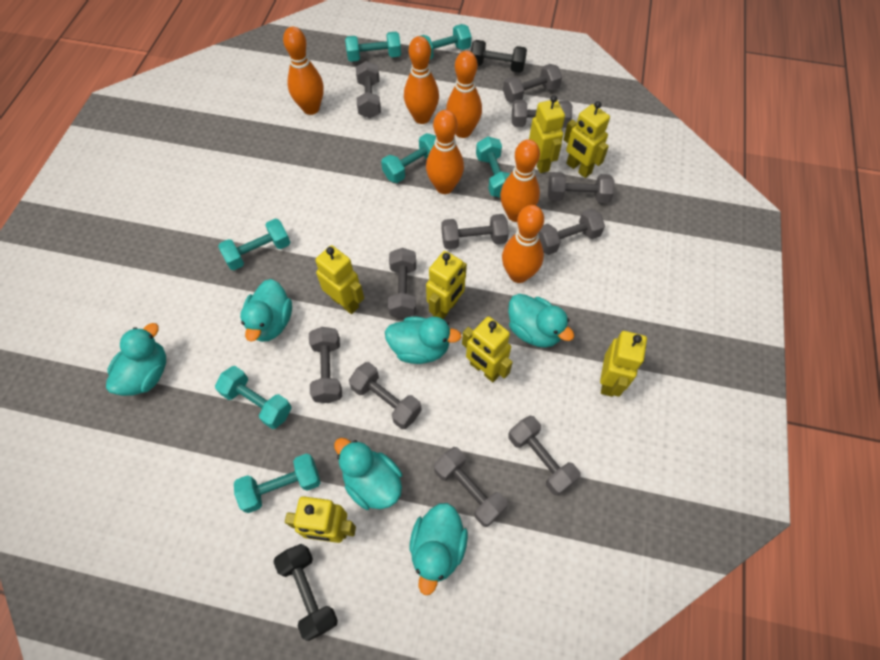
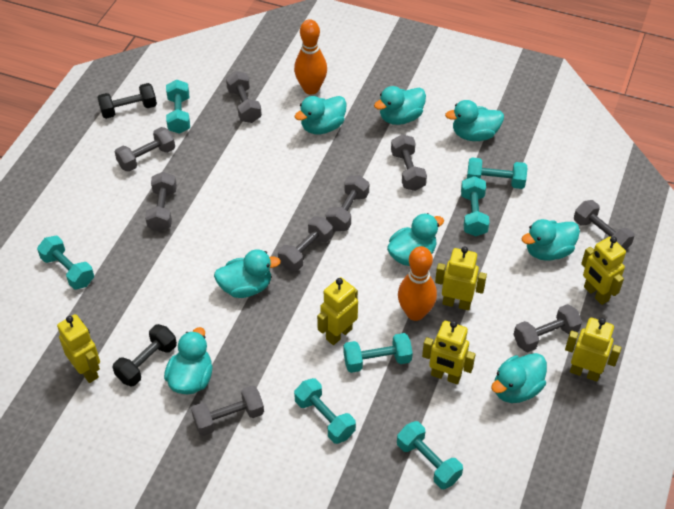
grey dumbbell: 11 -> 9
orange bowling pin: 6 -> 2
turquoise duck: 6 -> 8
yellow robot: 7 -> 6

